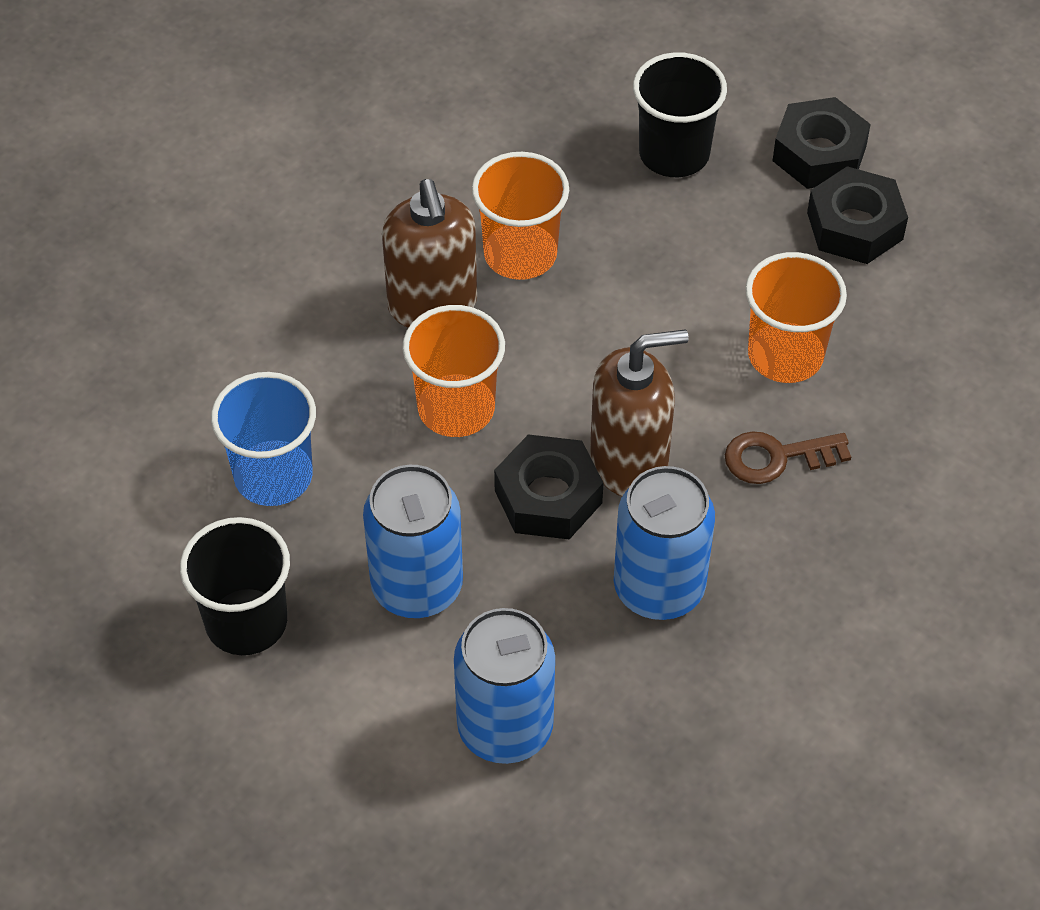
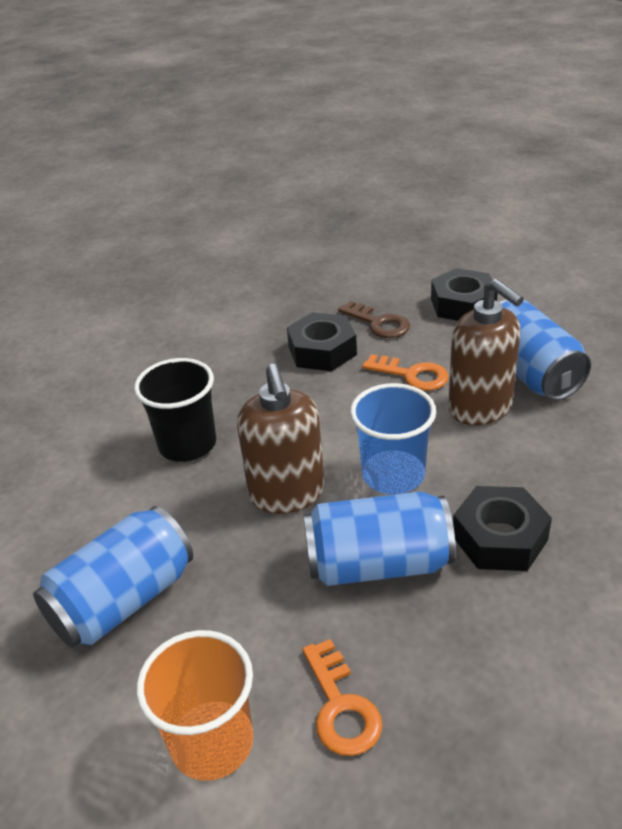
black cup: 2 -> 1
orange cup: 3 -> 1
orange key: 0 -> 2

